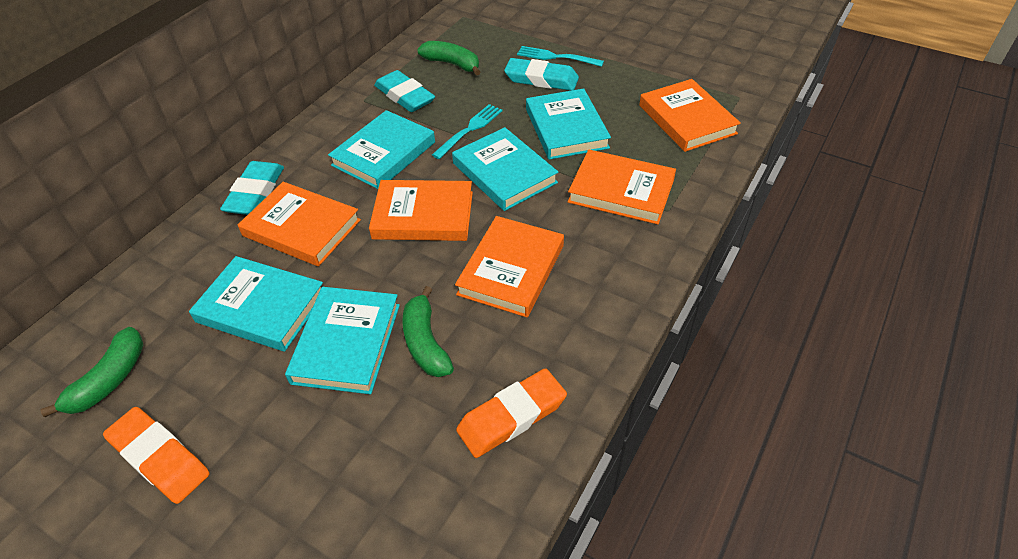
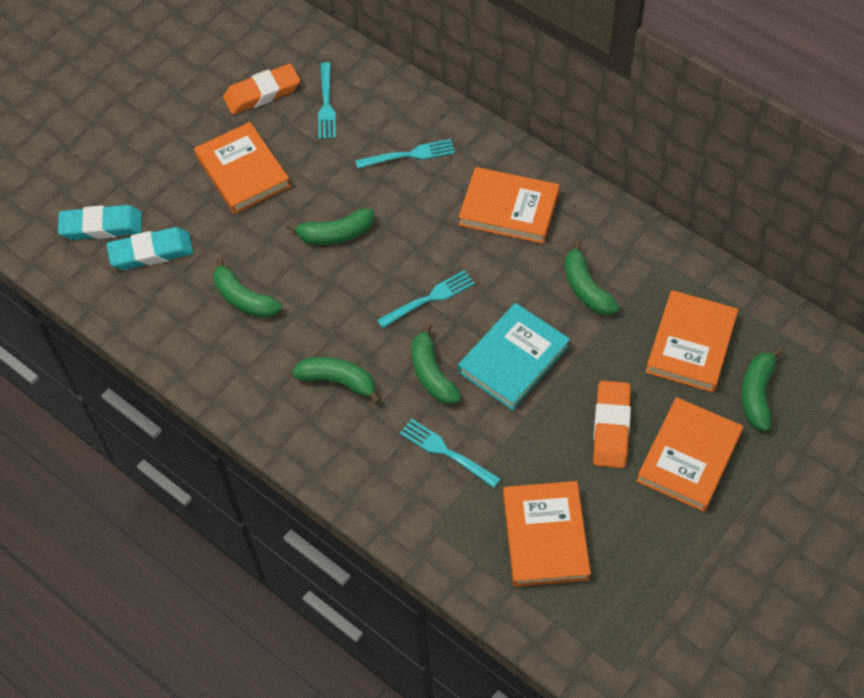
green banana: 3 -> 6
turquoise book: 5 -> 1
turquoise eraser: 3 -> 2
turquoise fork: 2 -> 4

